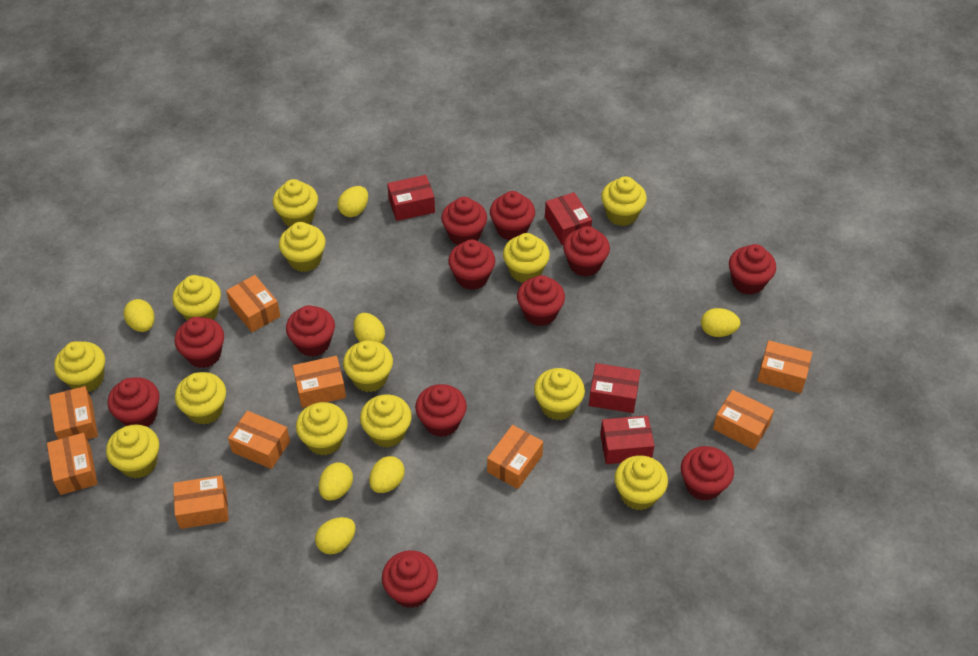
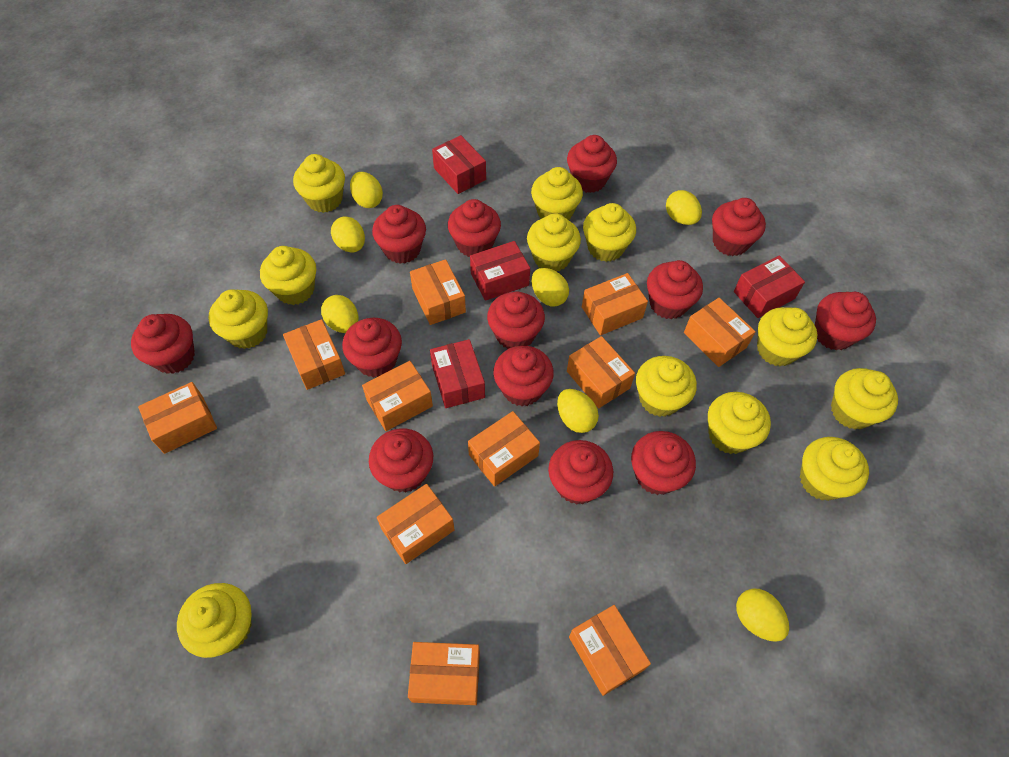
orange box: 9 -> 11
red cupcake: 12 -> 13
yellow cupcake: 13 -> 12

